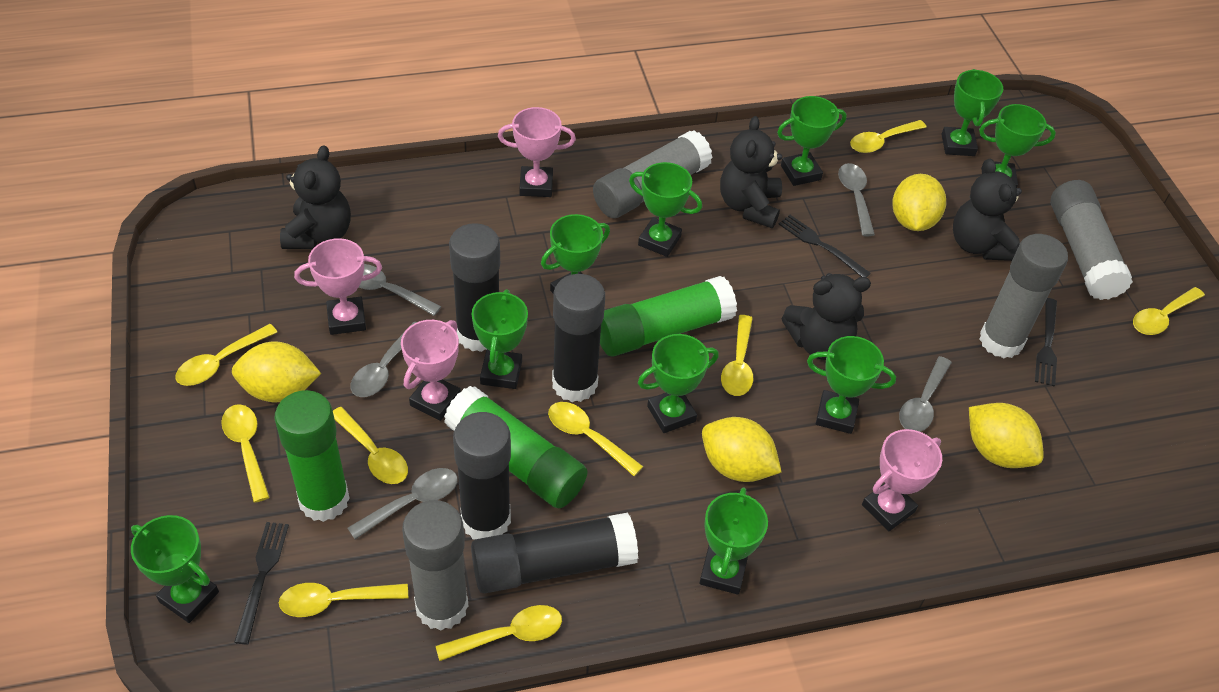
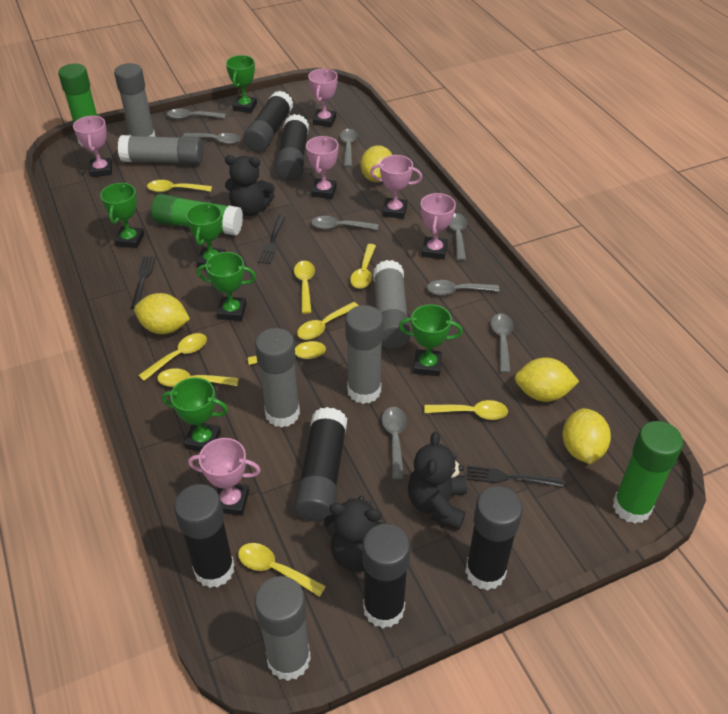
black glue stick: 4 -> 6
black teddy bear: 4 -> 3
green trophy: 10 -> 6
grey glue stick: 4 -> 6
grey spoon: 5 -> 8
pink trophy: 4 -> 6

